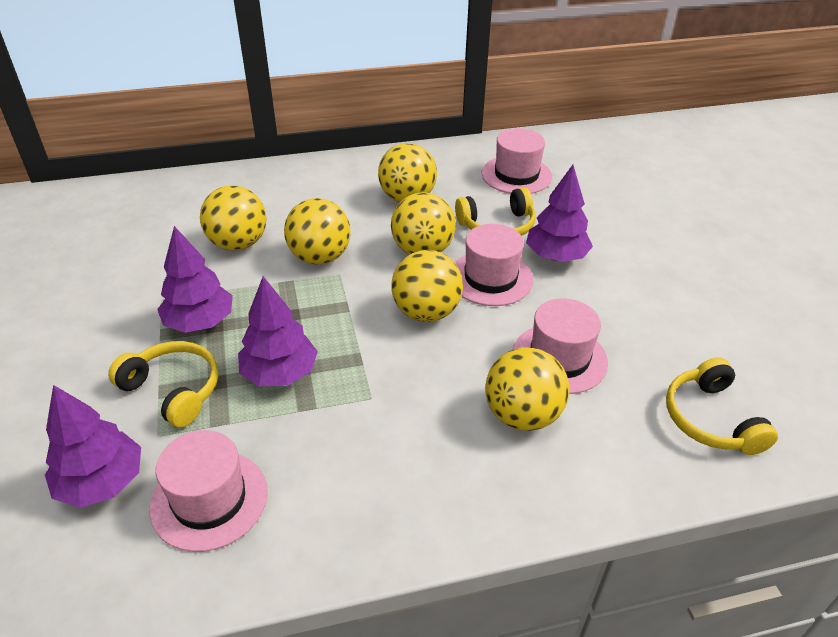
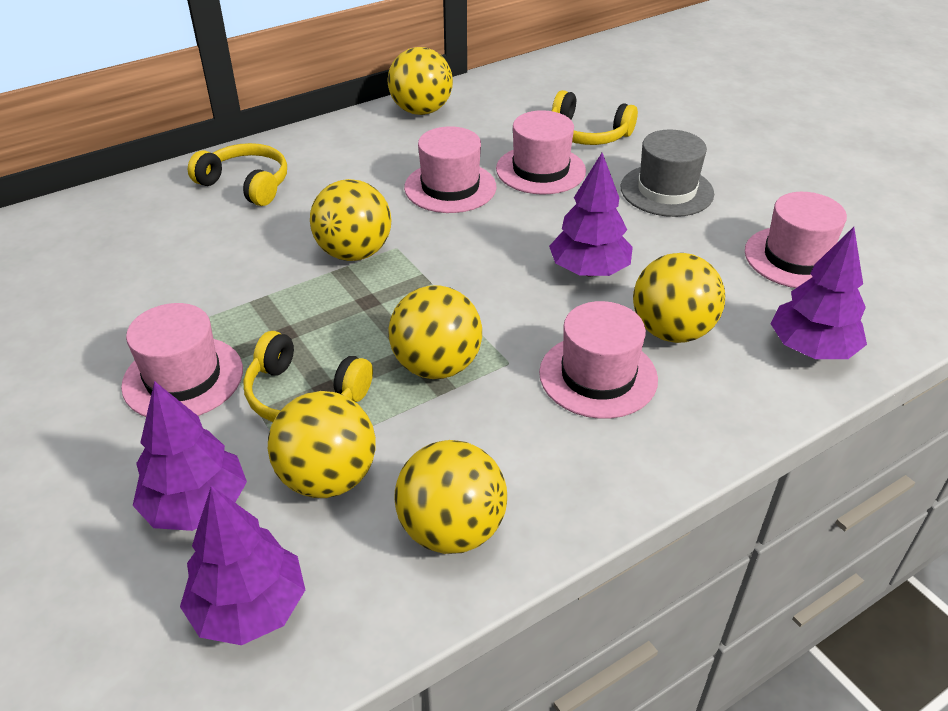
grey hat: 0 -> 1
pink hat: 4 -> 5

